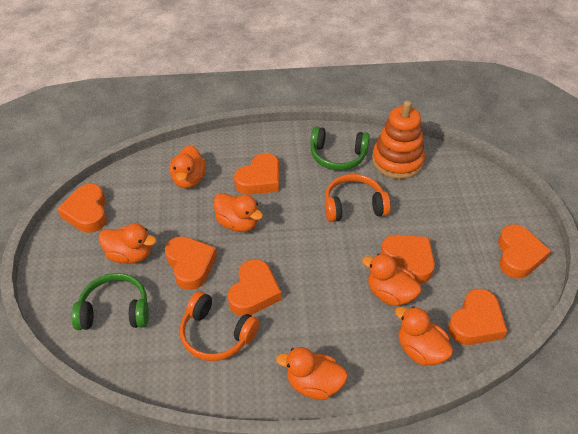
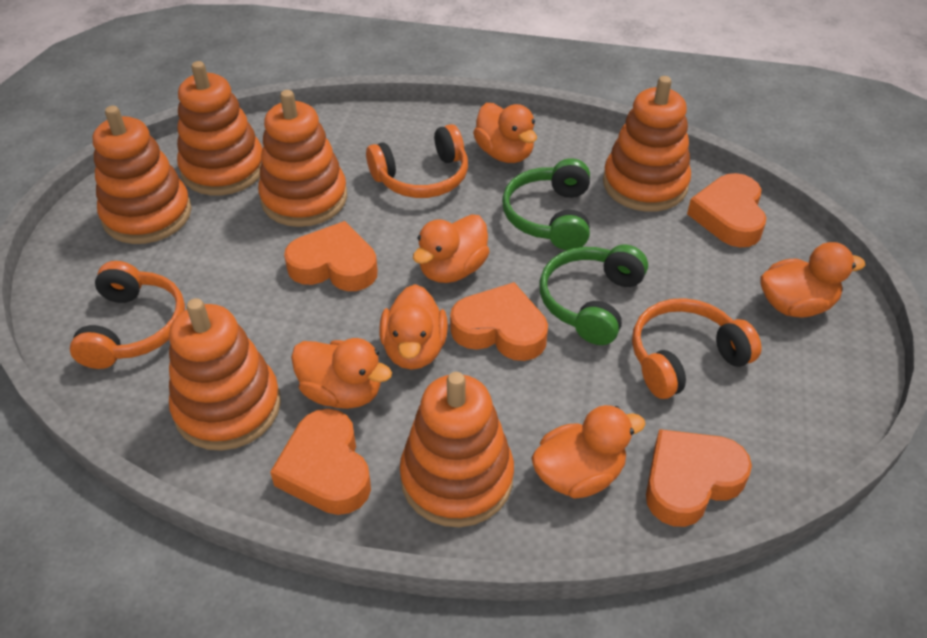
orange headphones: 2 -> 3
orange heart: 7 -> 5
orange stacking toy: 1 -> 6

